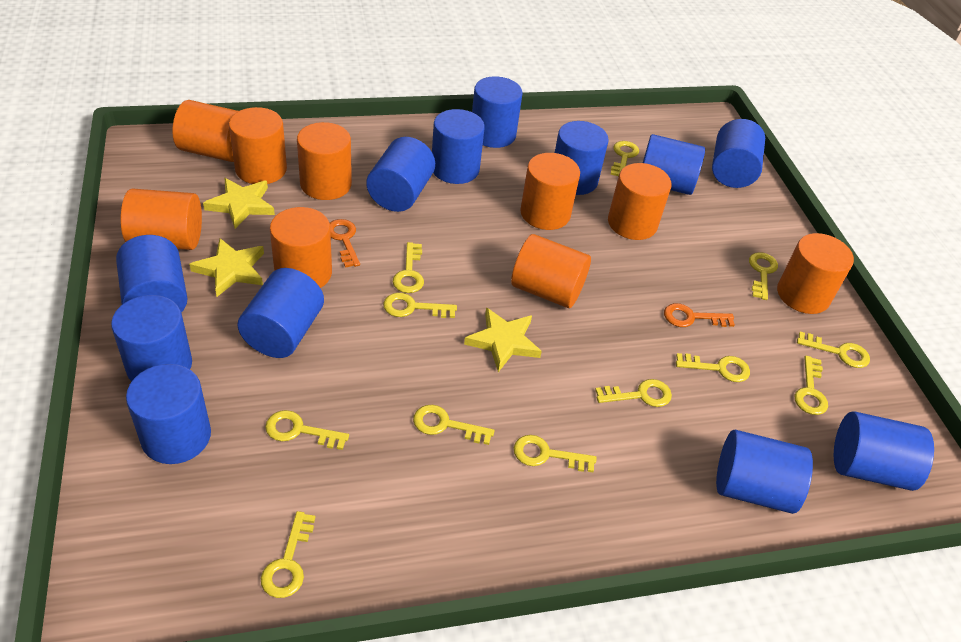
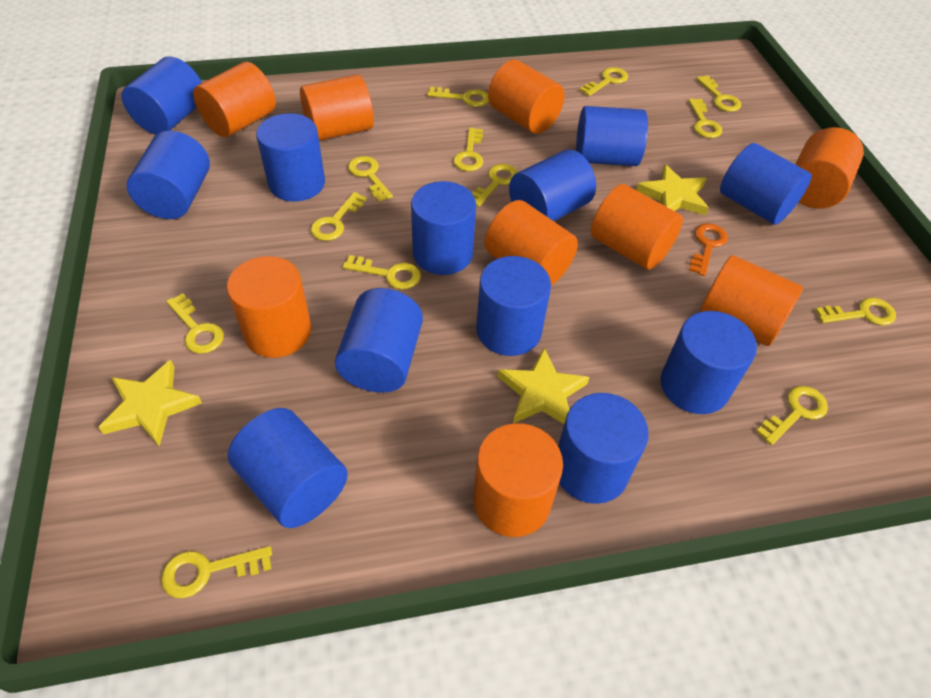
orange key: 2 -> 1
yellow key: 12 -> 13

